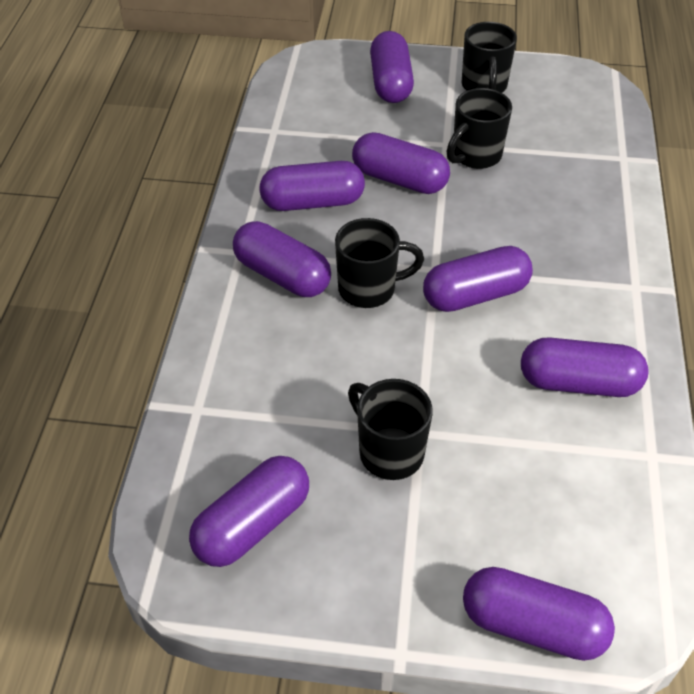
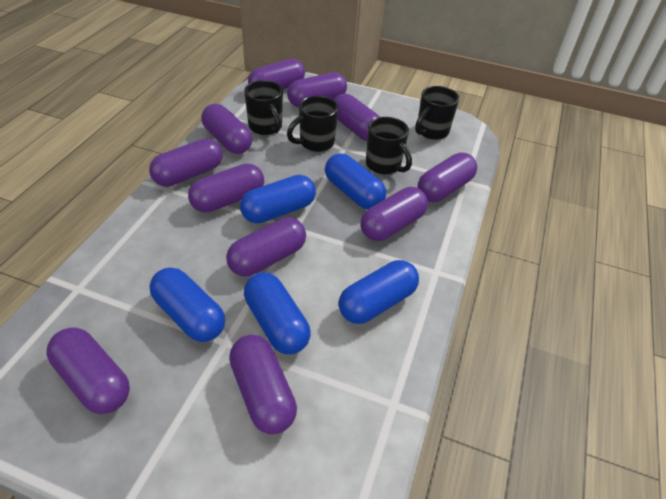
blue capsule: 0 -> 5
purple capsule: 8 -> 11

